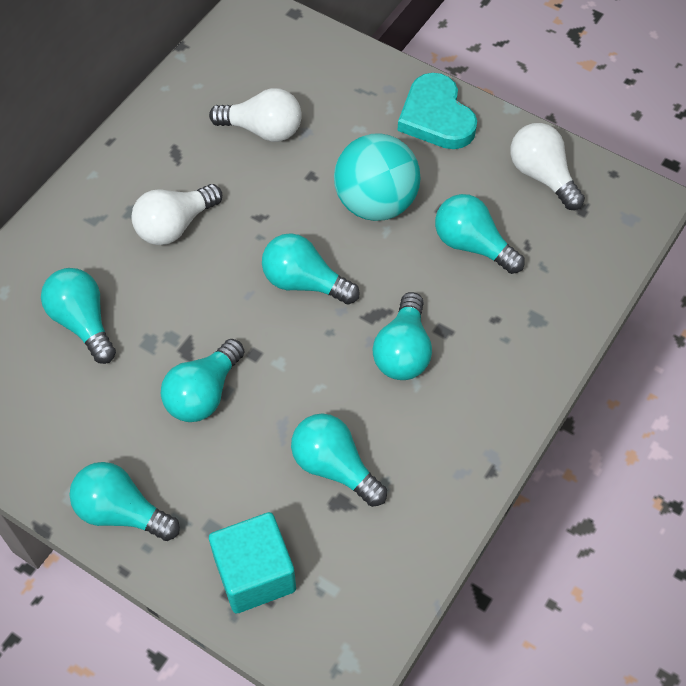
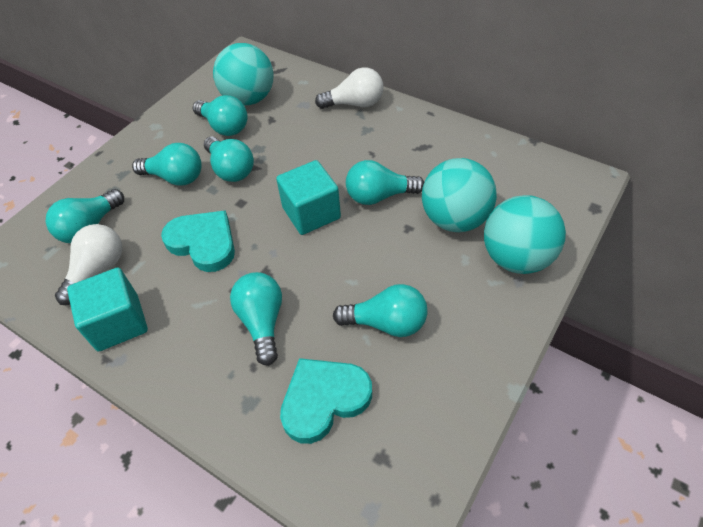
turquoise ball: 1 -> 3
turquoise cube: 1 -> 2
turquoise heart: 1 -> 2
white light bulb: 3 -> 2

